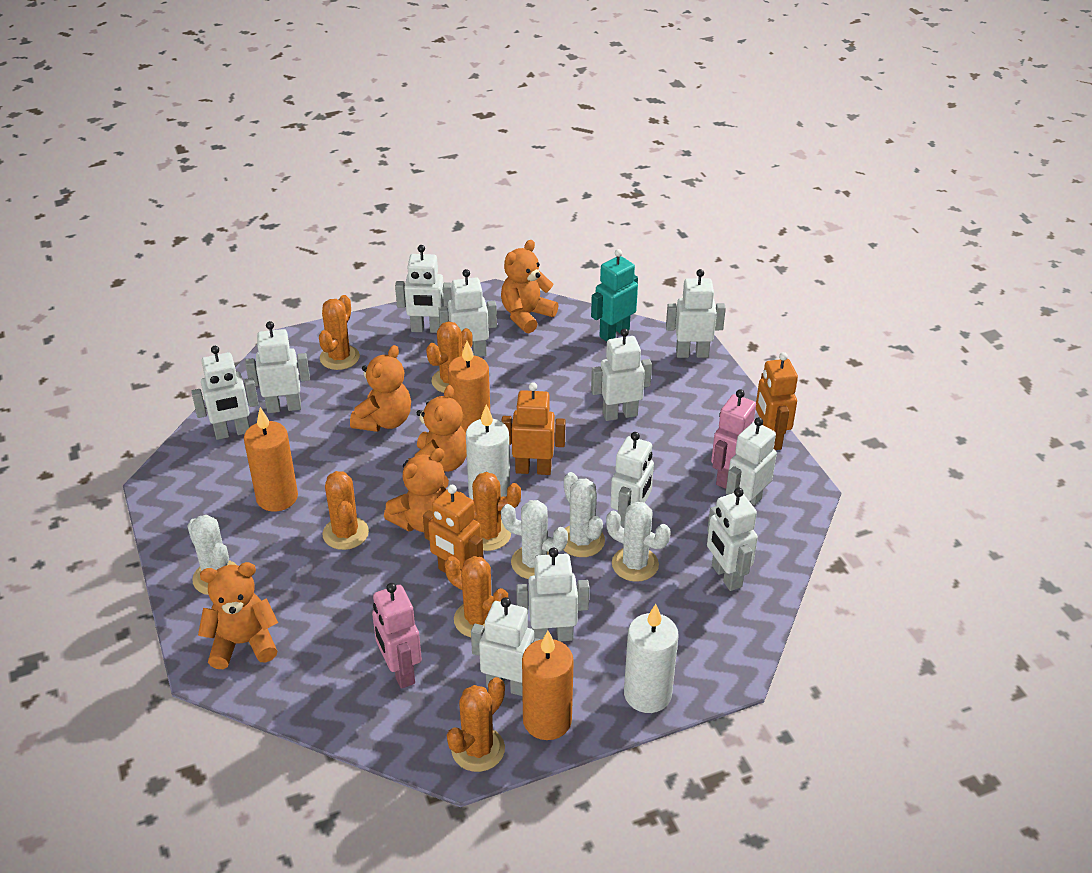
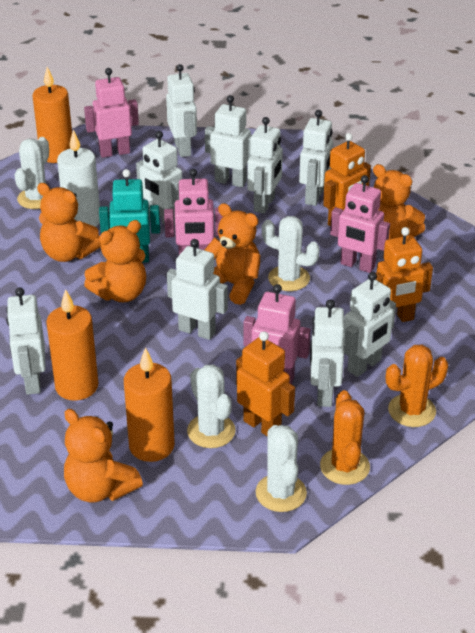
orange cactus: 6 -> 2
pink robot: 2 -> 4
white candle: 2 -> 1
white robot: 11 -> 9

